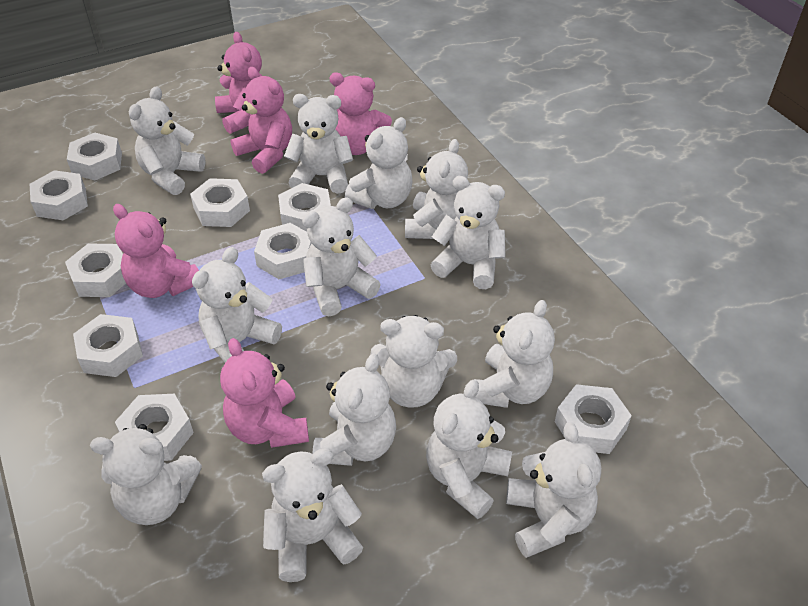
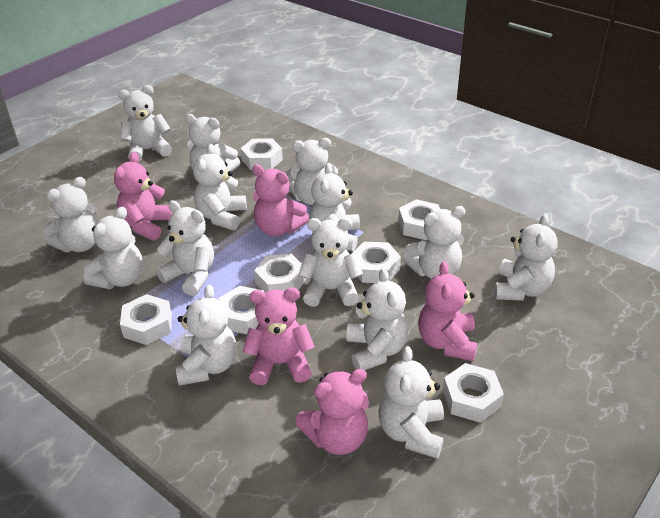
white nut: 9 -> 7

